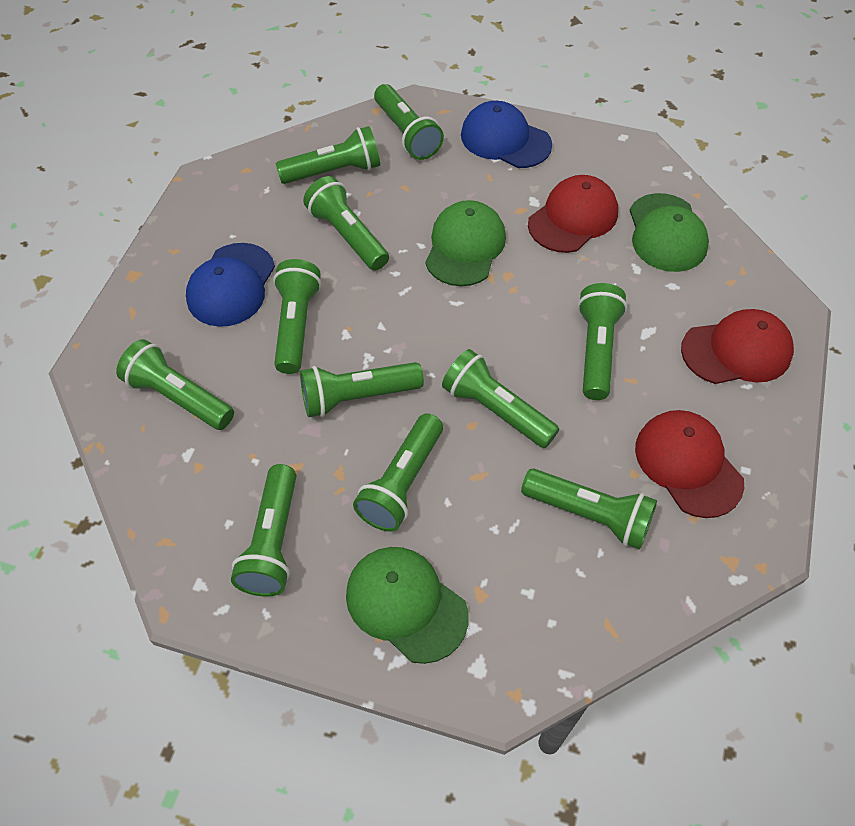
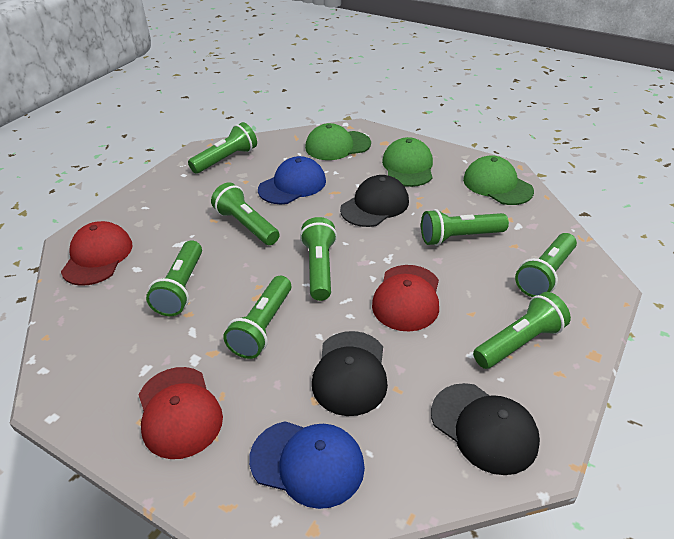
black cap: 0 -> 3
green flashlight: 11 -> 8

